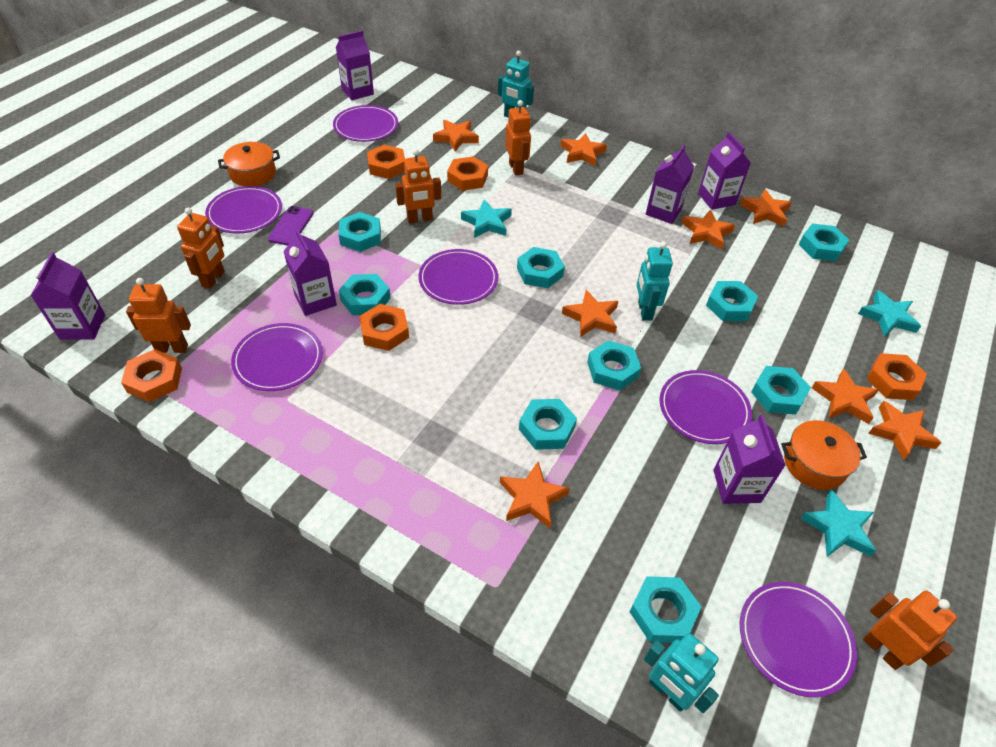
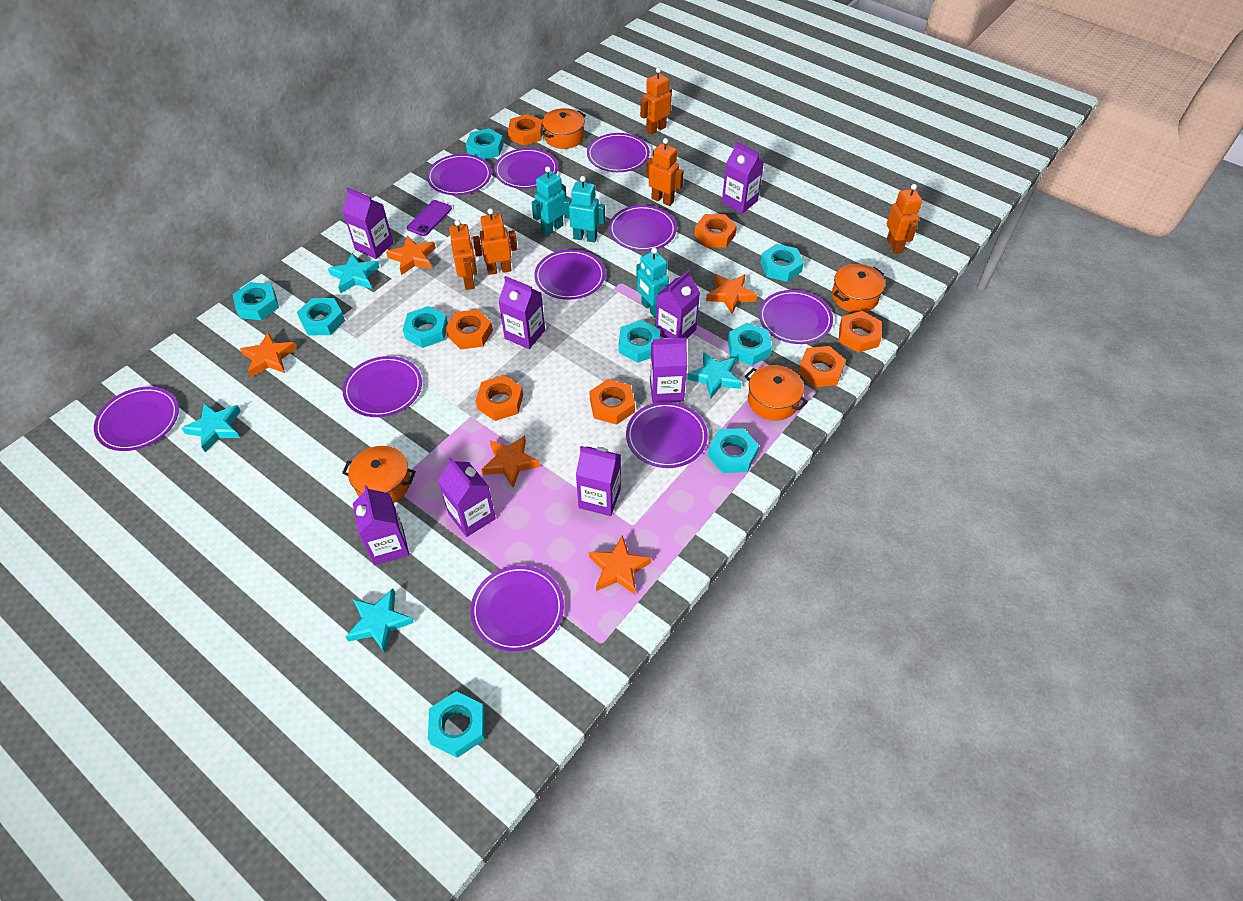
orange nut: 5 -> 7
orange pot: 2 -> 4
orange star: 8 -> 5
purple carton: 6 -> 8
purple plate: 6 -> 10
turquoise star: 3 -> 4

